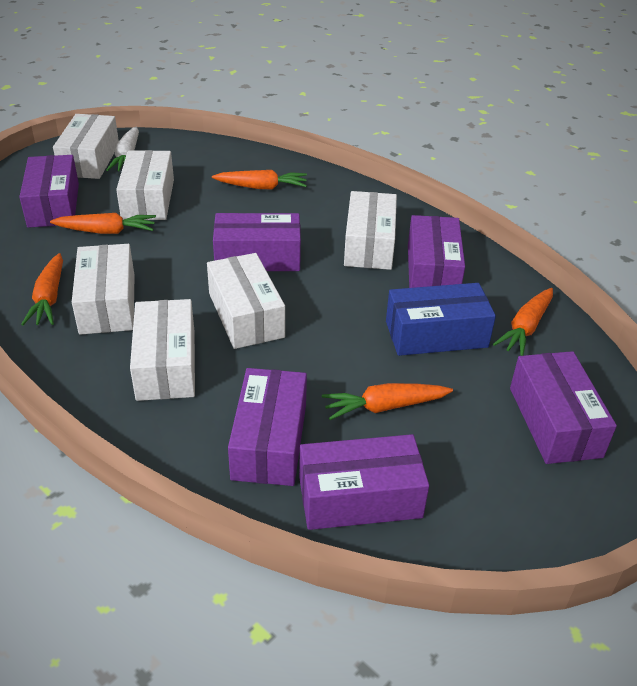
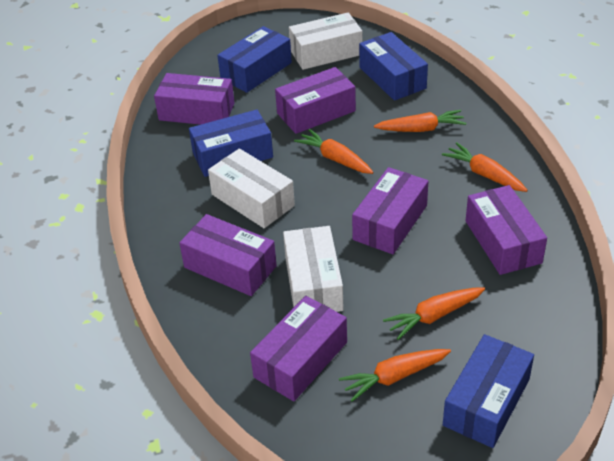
blue box: 1 -> 4
white box: 6 -> 3
white carrot: 1 -> 0

